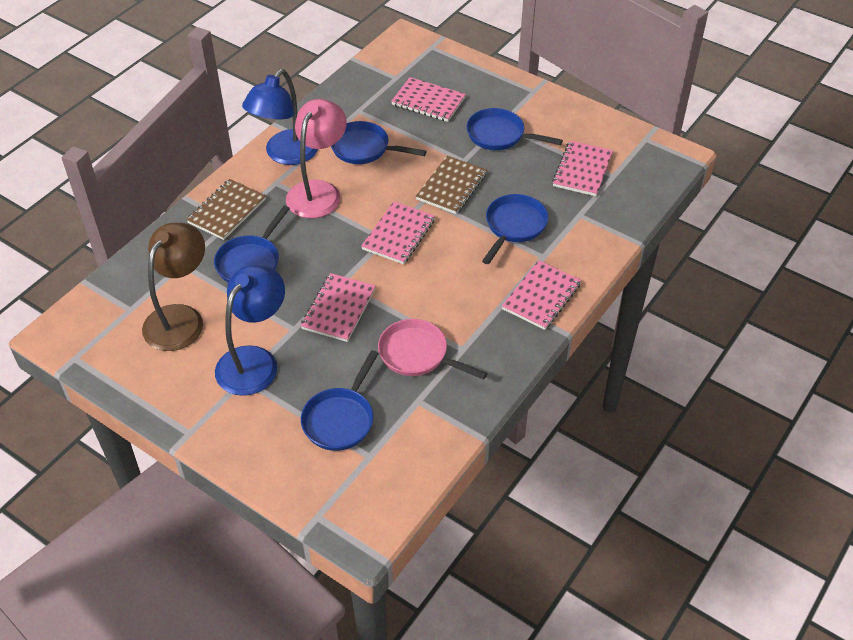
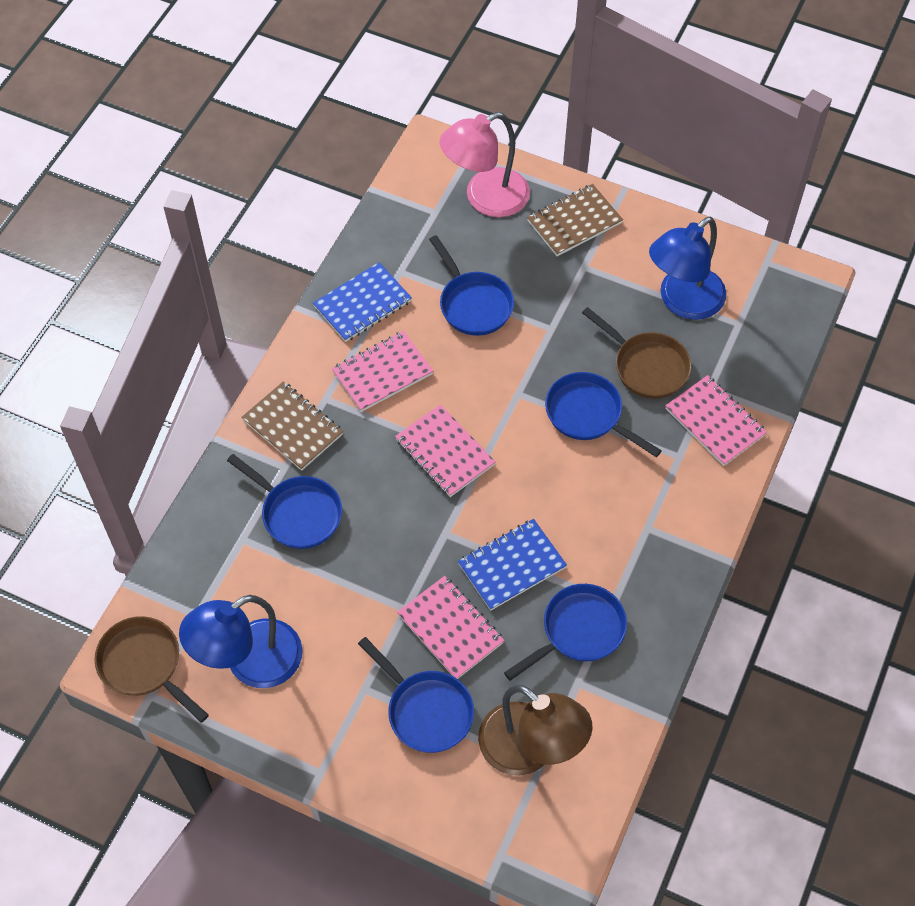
blue notebook: 0 -> 2
brown pan: 0 -> 2
pink notebook: 5 -> 4
pink pan: 1 -> 0

